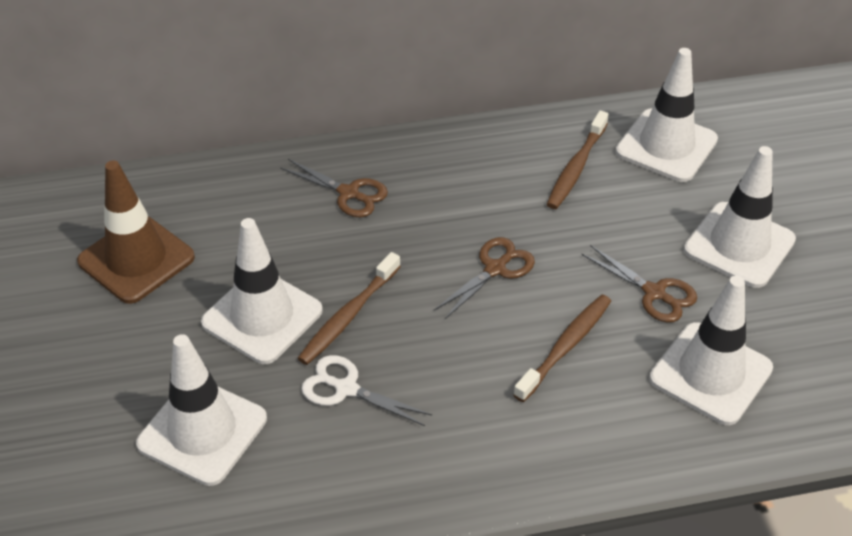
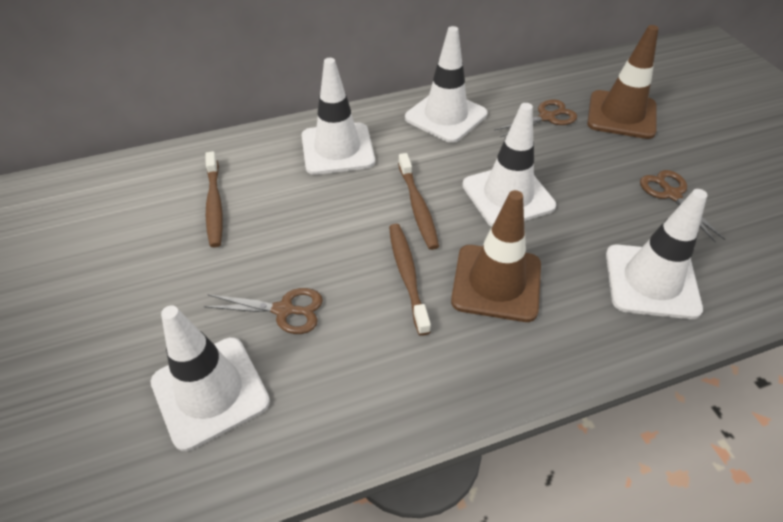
brown traffic cone: 1 -> 2
white scissors: 1 -> 0

